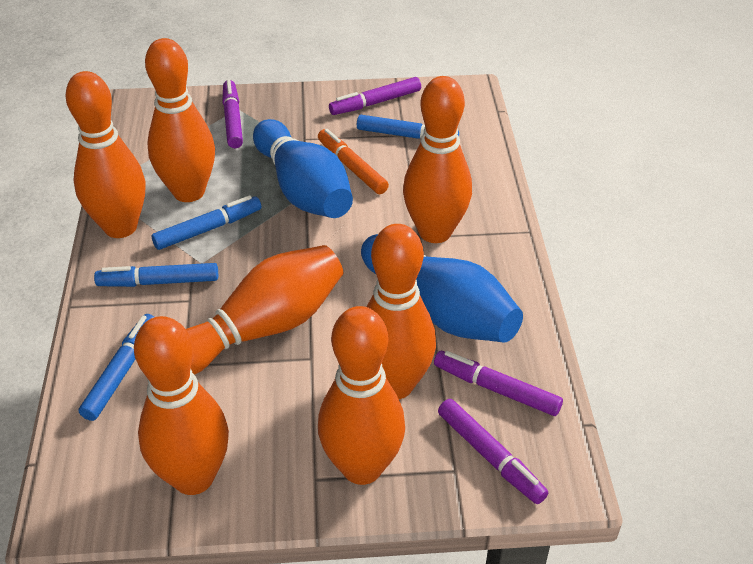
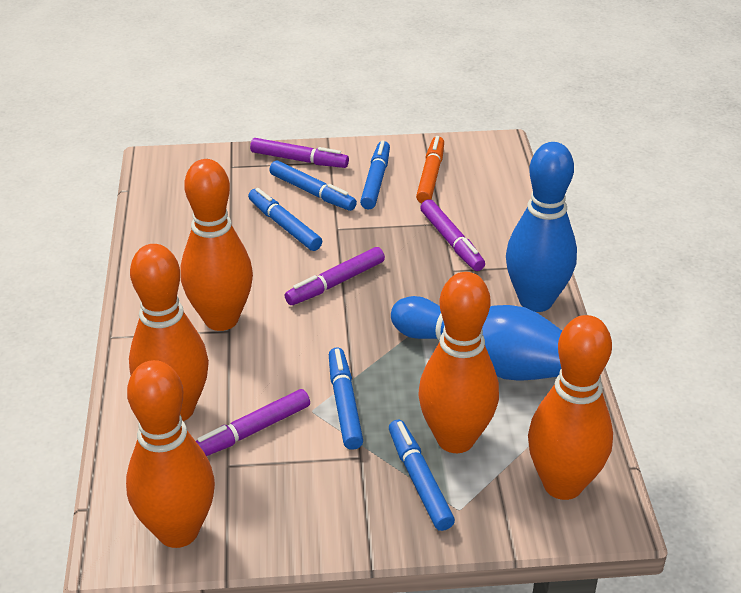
blue marker: 4 -> 5
orange bowling pin: 7 -> 5

